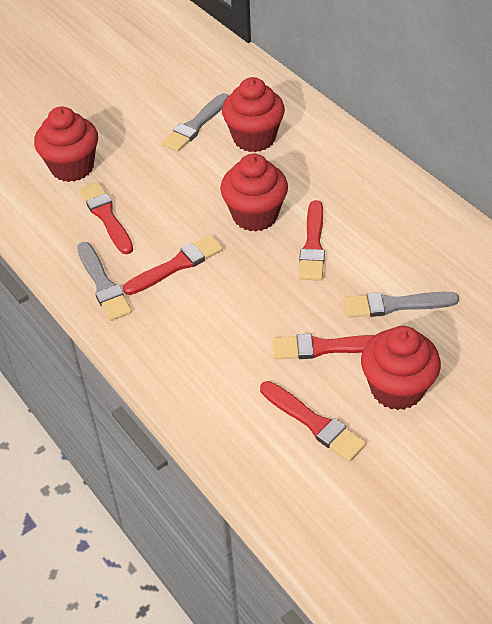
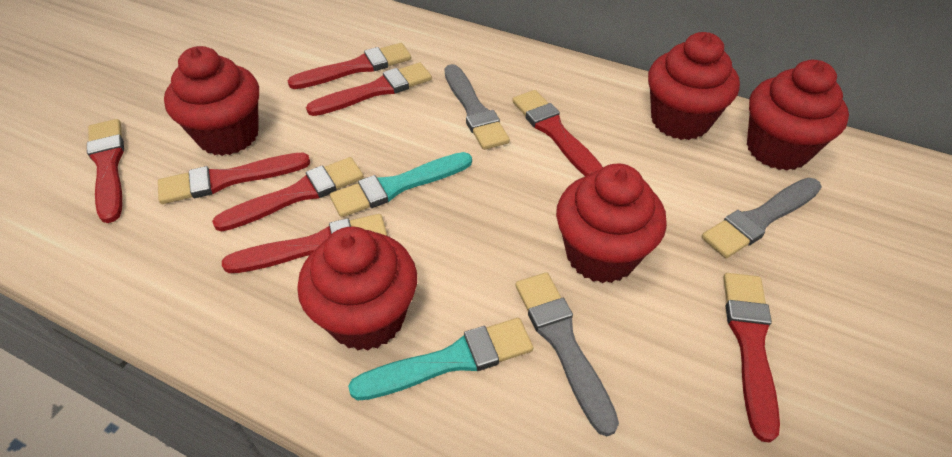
red brush: 5 -> 8
red cupcake: 4 -> 5
turquoise brush: 0 -> 2

